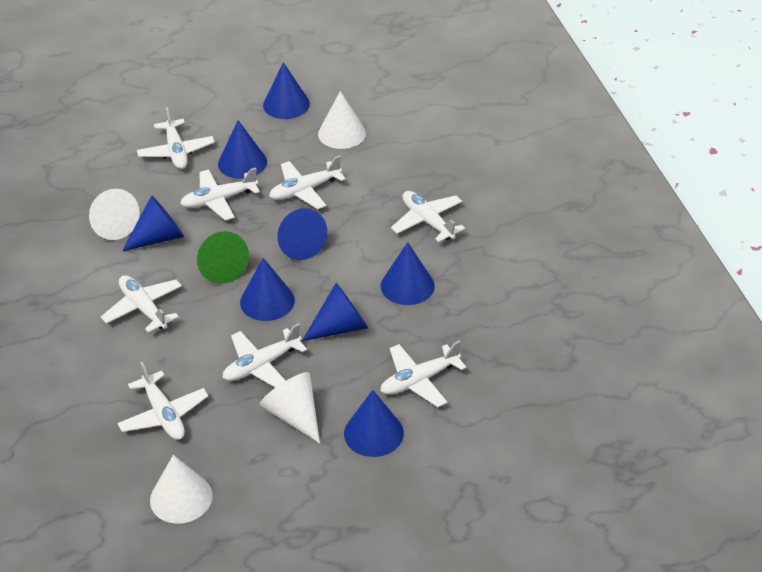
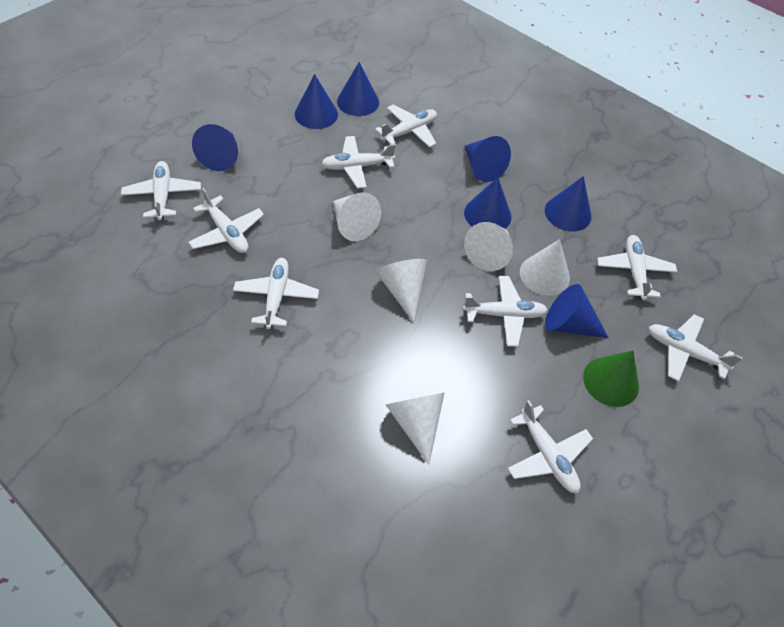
blue cone: 8 -> 7
white cone: 4 -> 5
white plane: 8 -> 9

